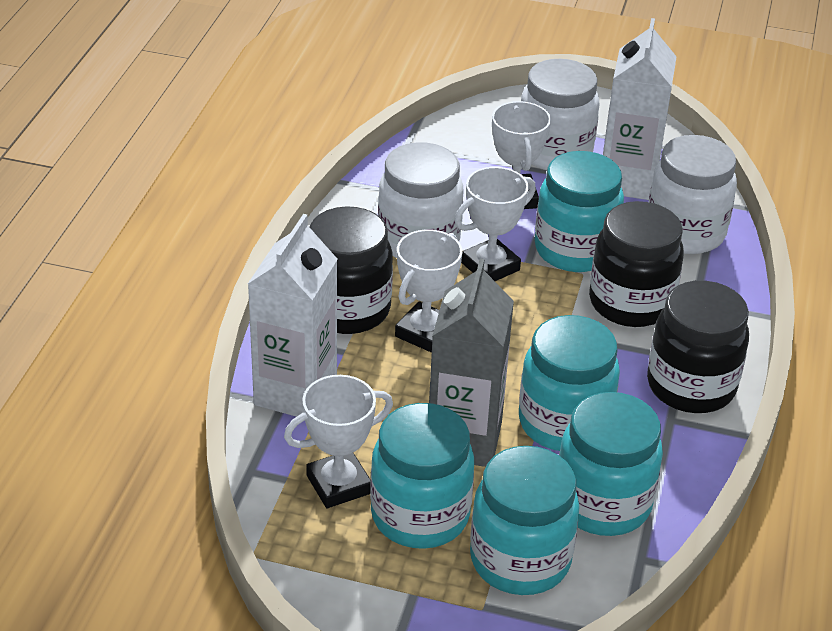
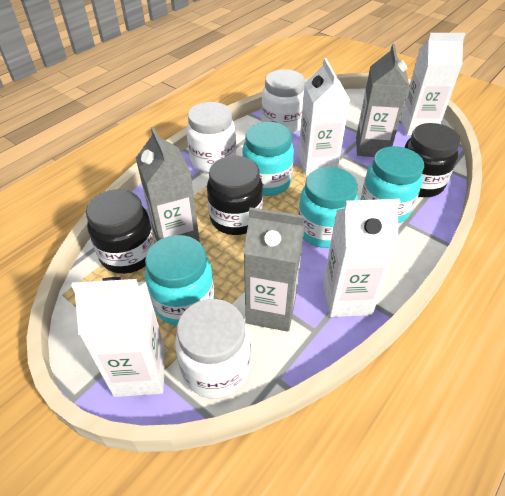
grey carton: 1 -> 3
turquoise jar: 5 -> 4
white carton: 2 -> 4
white trophy: 4 -> 0

